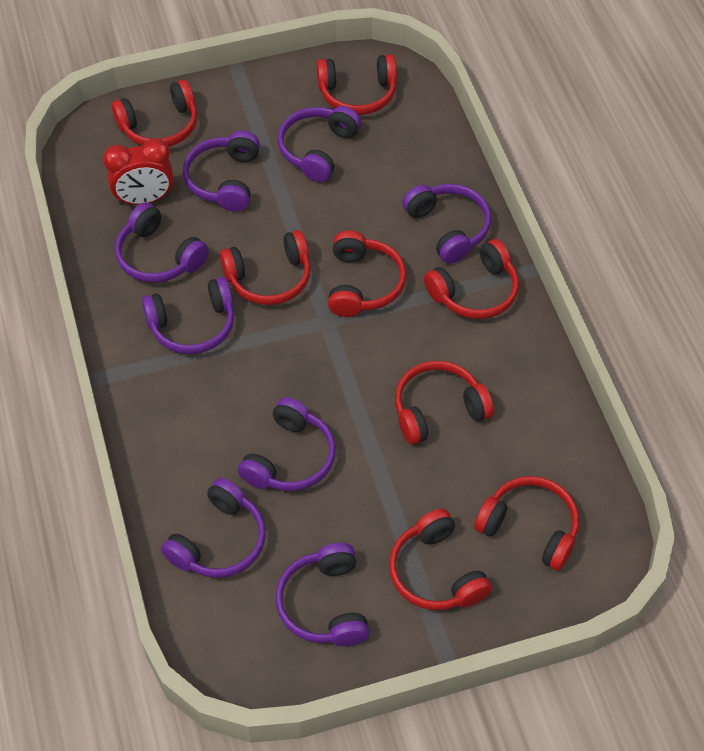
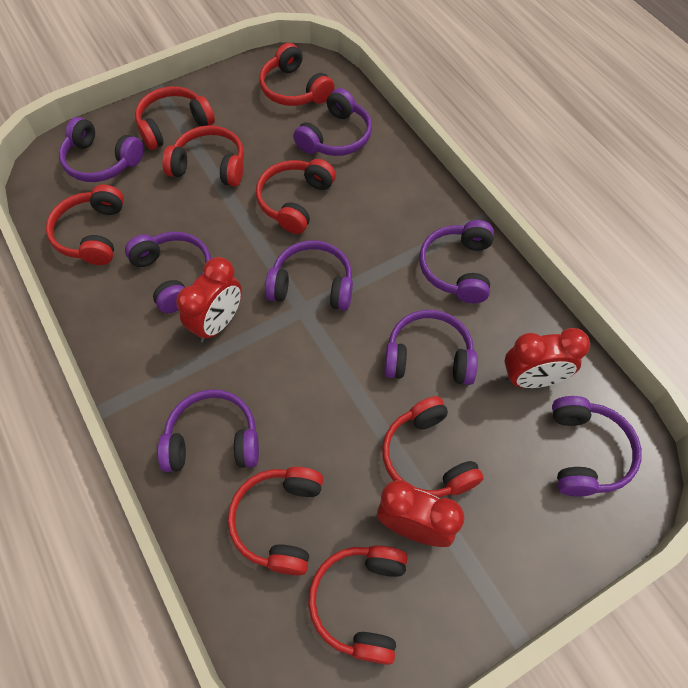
red clock: 1 -> 3

